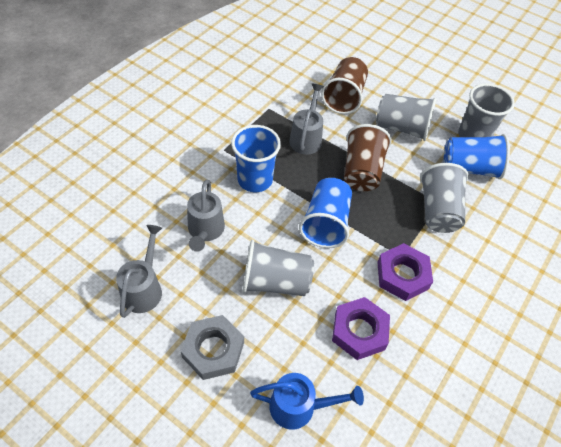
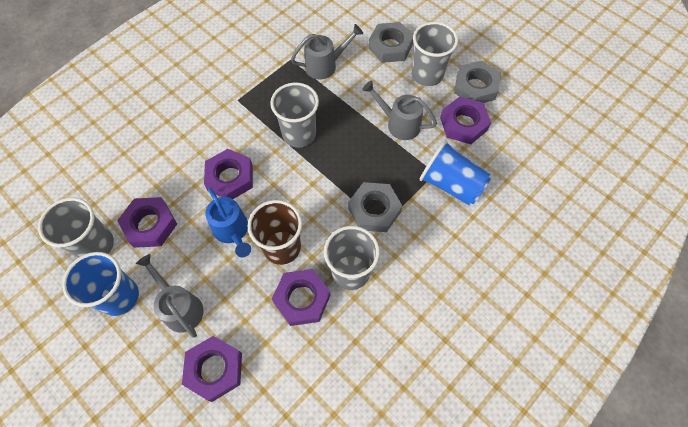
blue cup: 3 -> 2
brown cup: 2 -> 1
grey nut: 1 -> 3
purple nut: 2 -> 5

